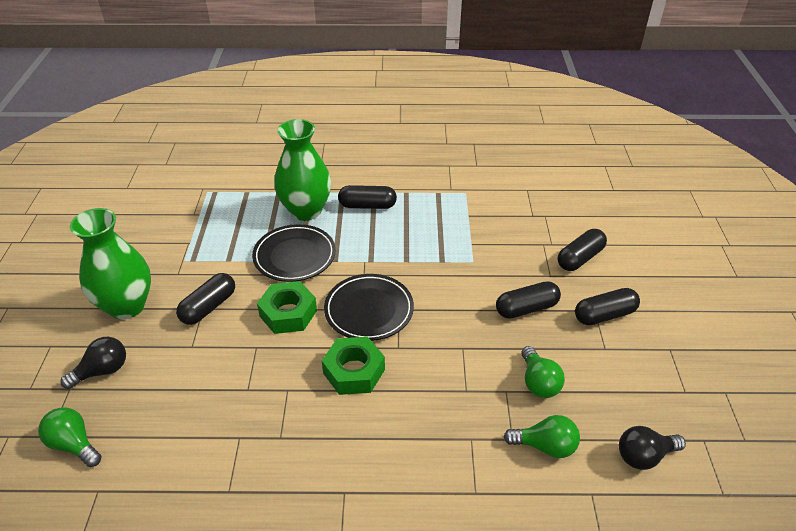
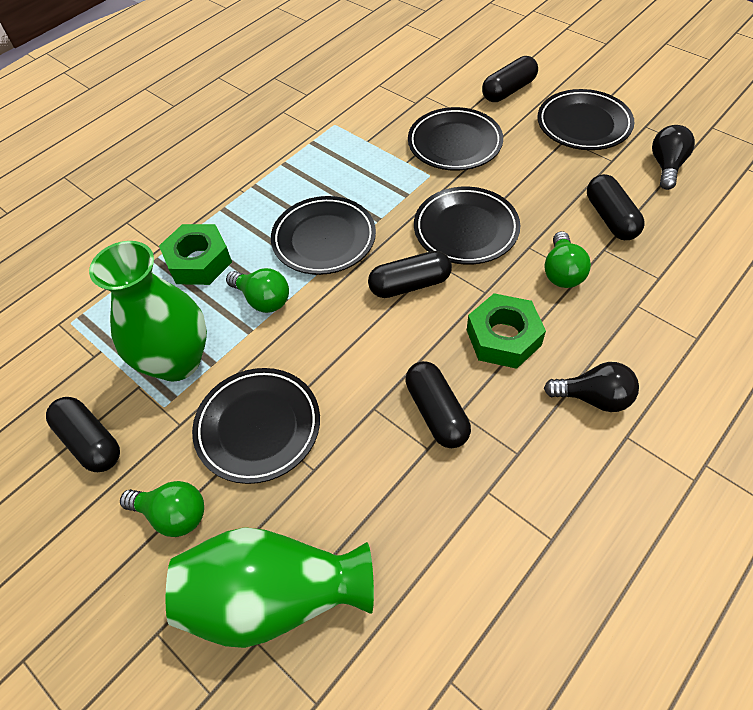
black plate: 2 -> 5

